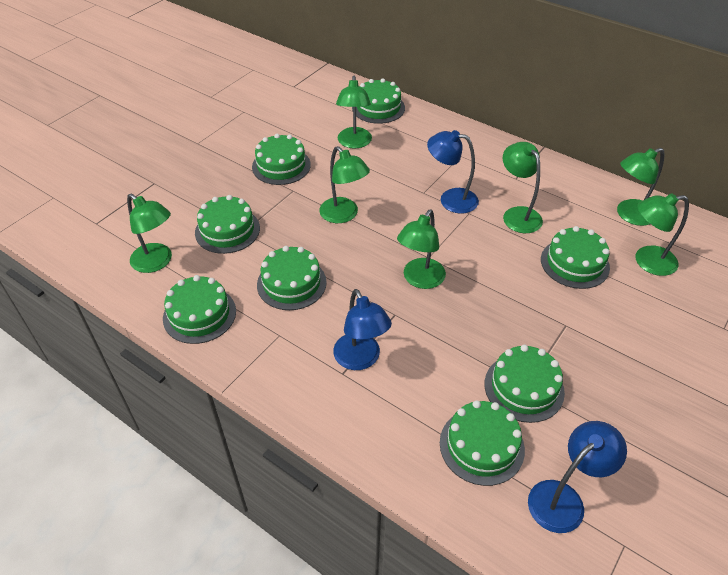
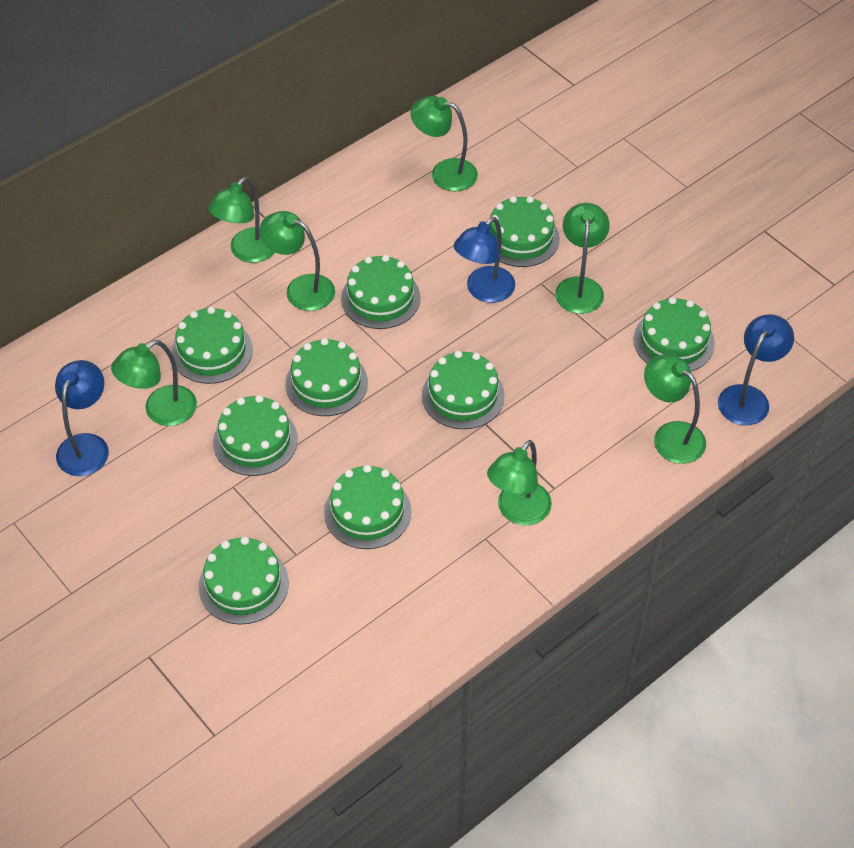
green cake: 8 -> 9

